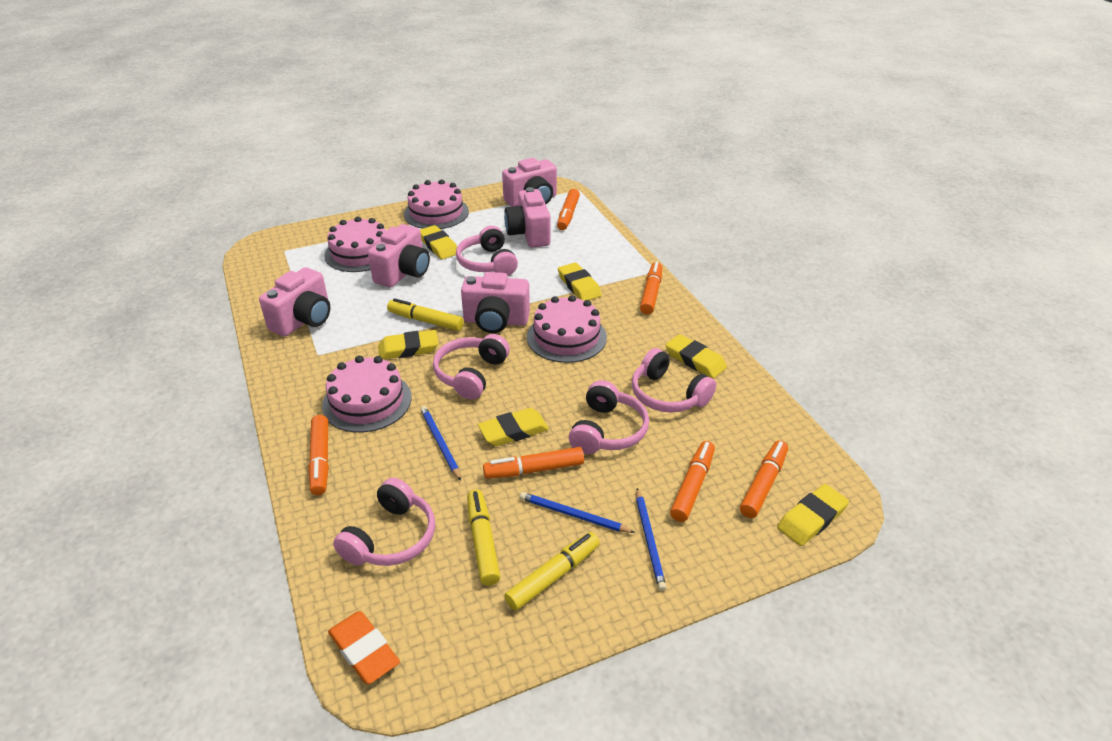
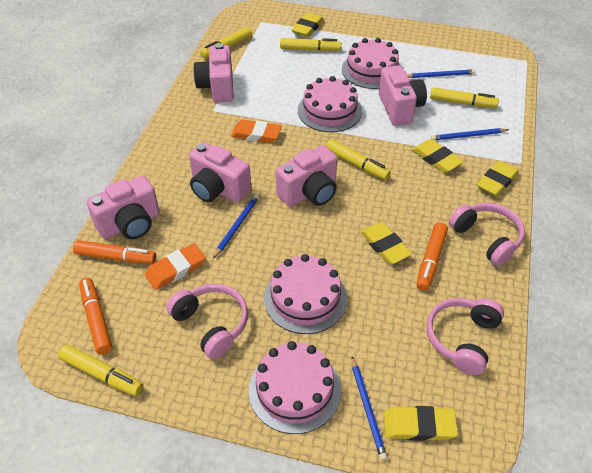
blue pencil: 3 -> 4
orange eraser: 1 -> 2
orange marker: 6 -> 3
pink headphones: 5 -> 3
yellow eraser: 6 -> 5
yellow marker: 3 -> 5

